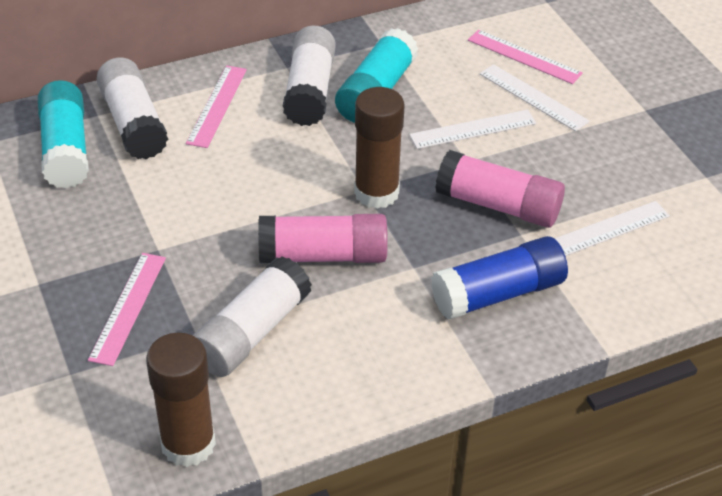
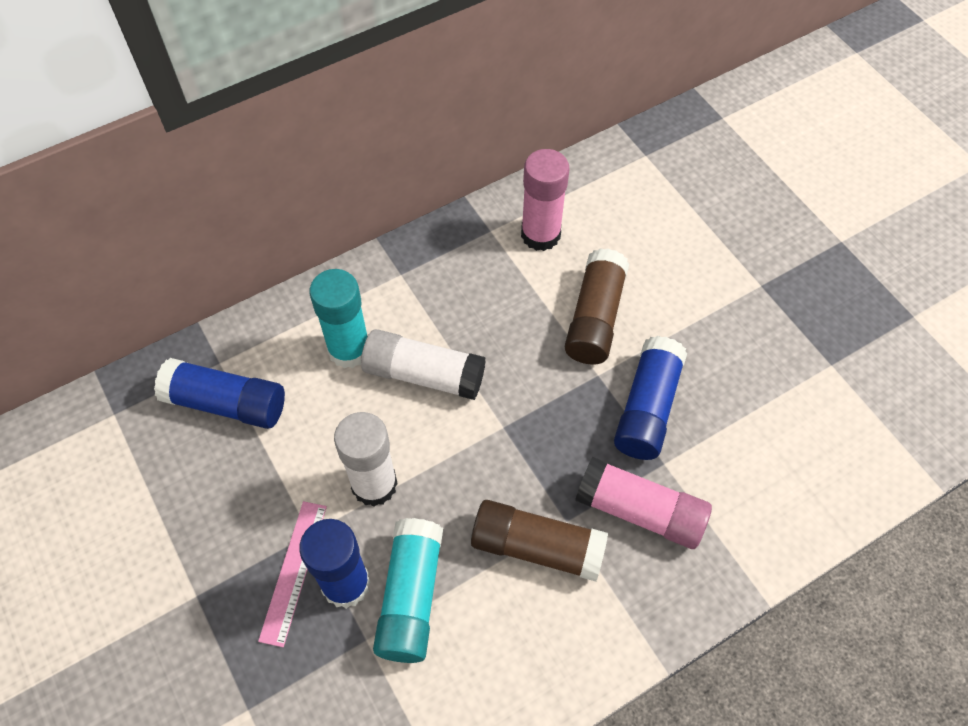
blue glue stick: 1 -> 3
pink ruler: 3 -> 1
white glue stick: 3 -> 2
white ruler: 3 -> 0

